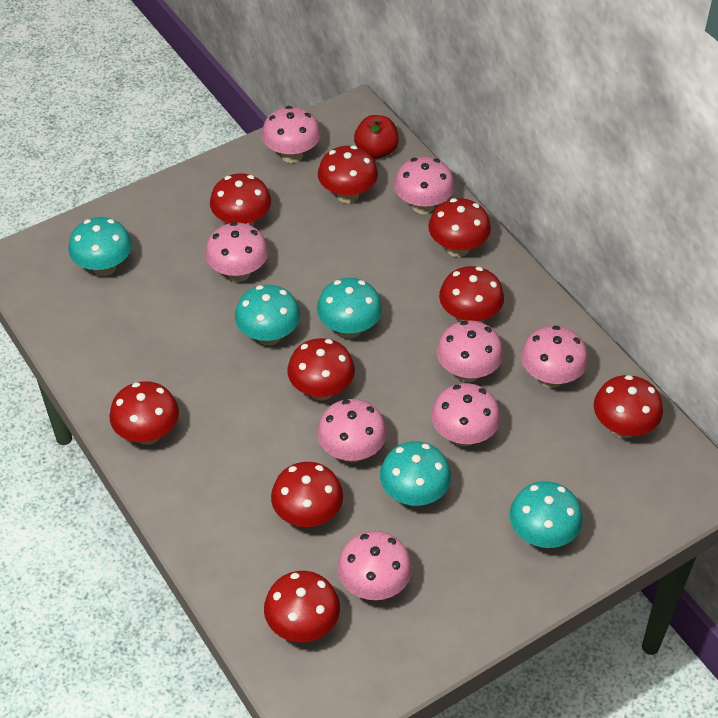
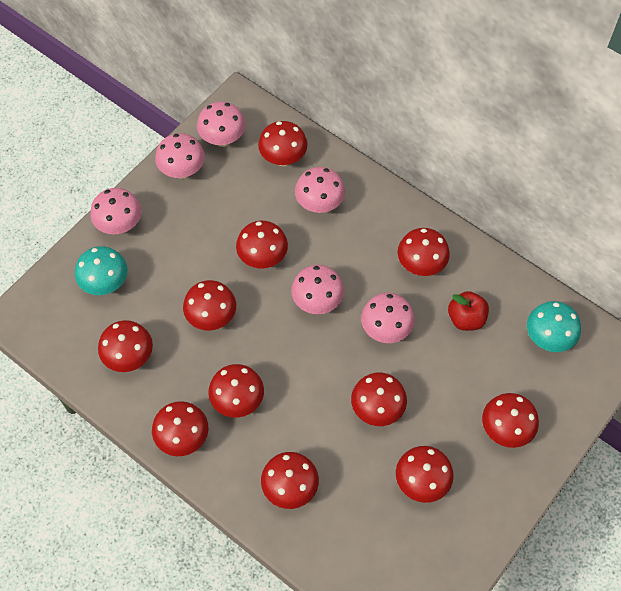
pink mushroom: 8 -> 6
red mushroom: 9 -> 11
turquoise mushroom: 5 -> 2

